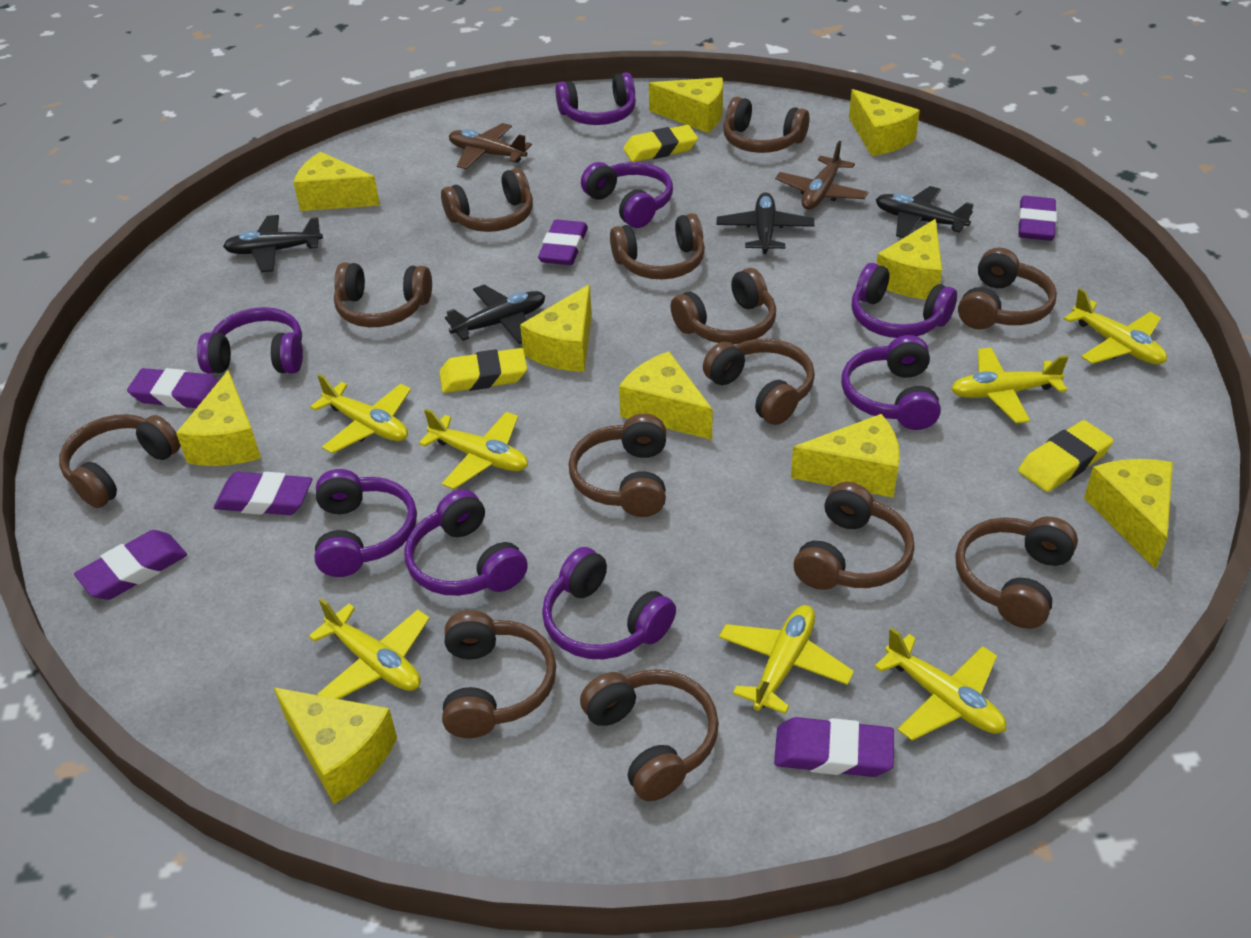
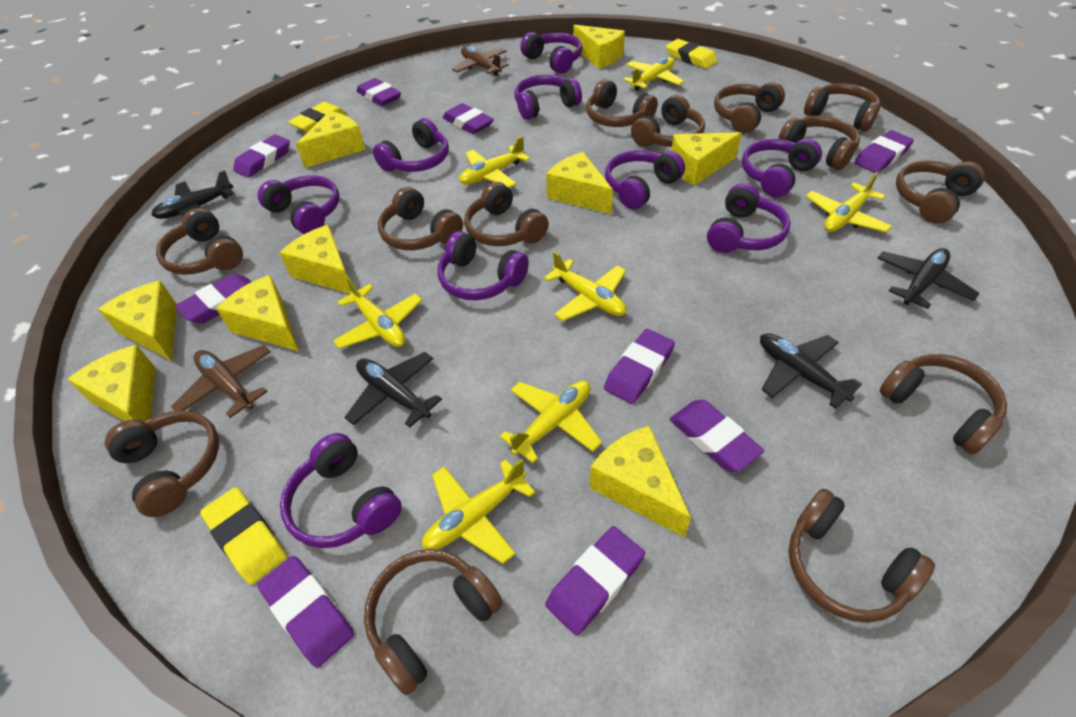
purple eraser: 6 -> 9
purple headphones: 8 -> 9
yellow cheese: 10 -> 9

